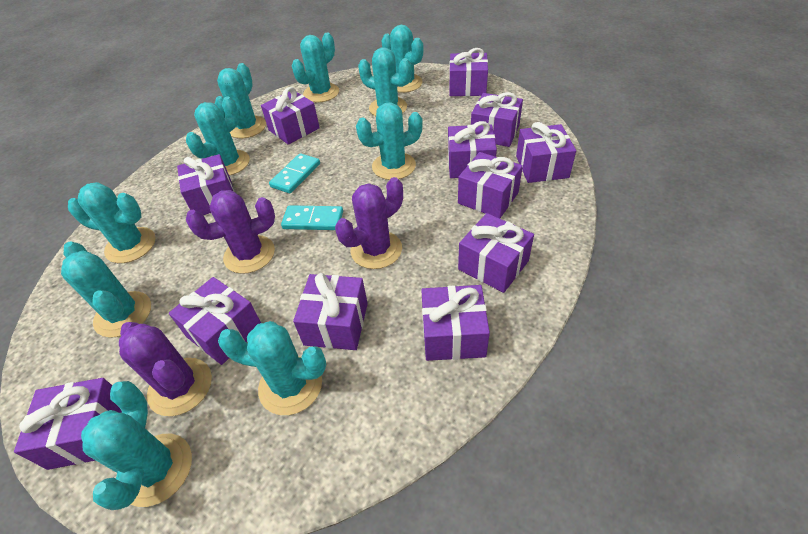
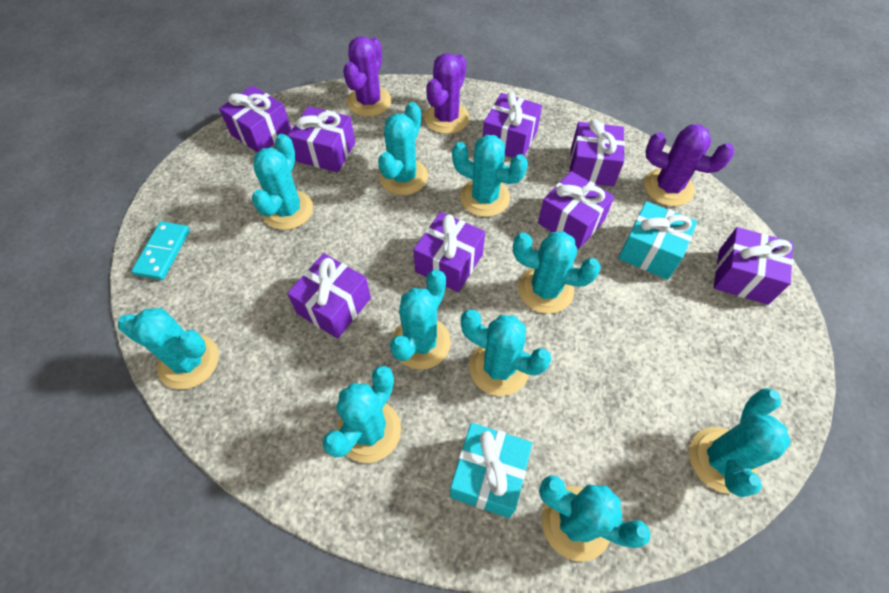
purple gift: 12 -> 8
turquoise domino: 2 -> 1
turquoise gift: 0 -> 2

